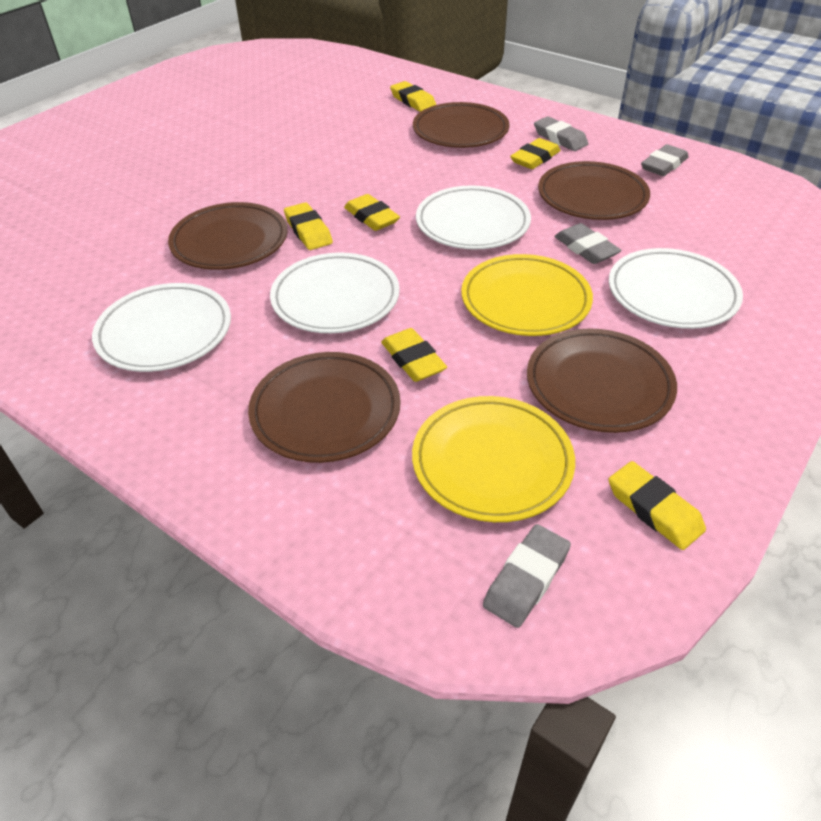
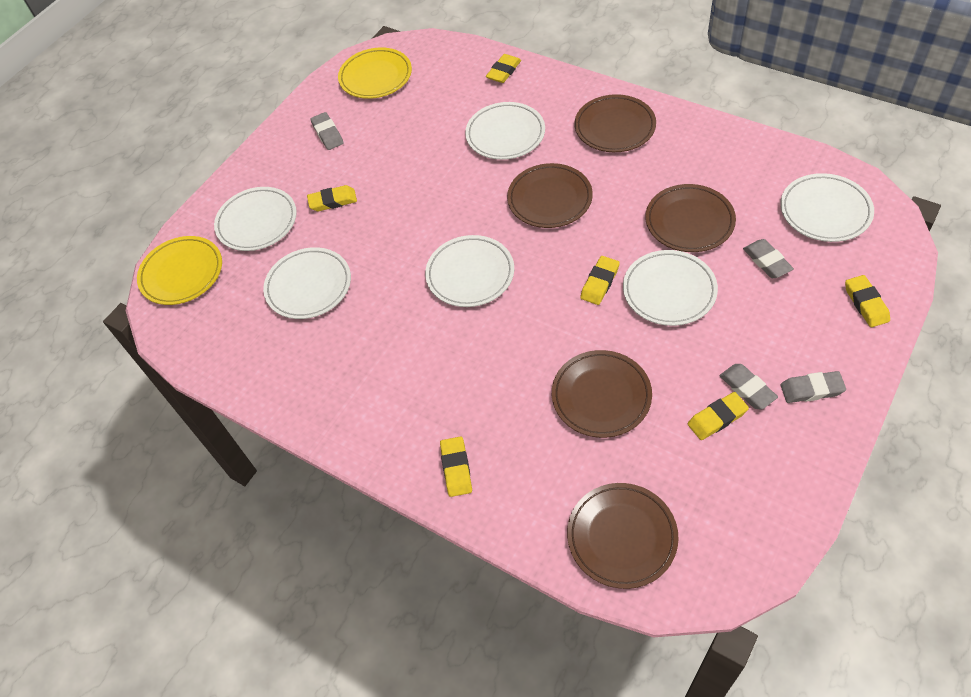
white plate: 4 -> 6

